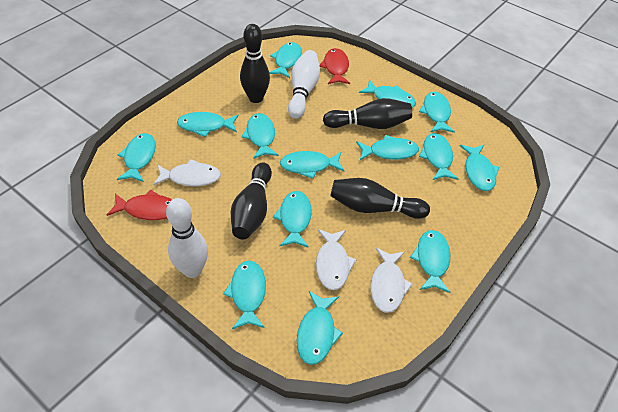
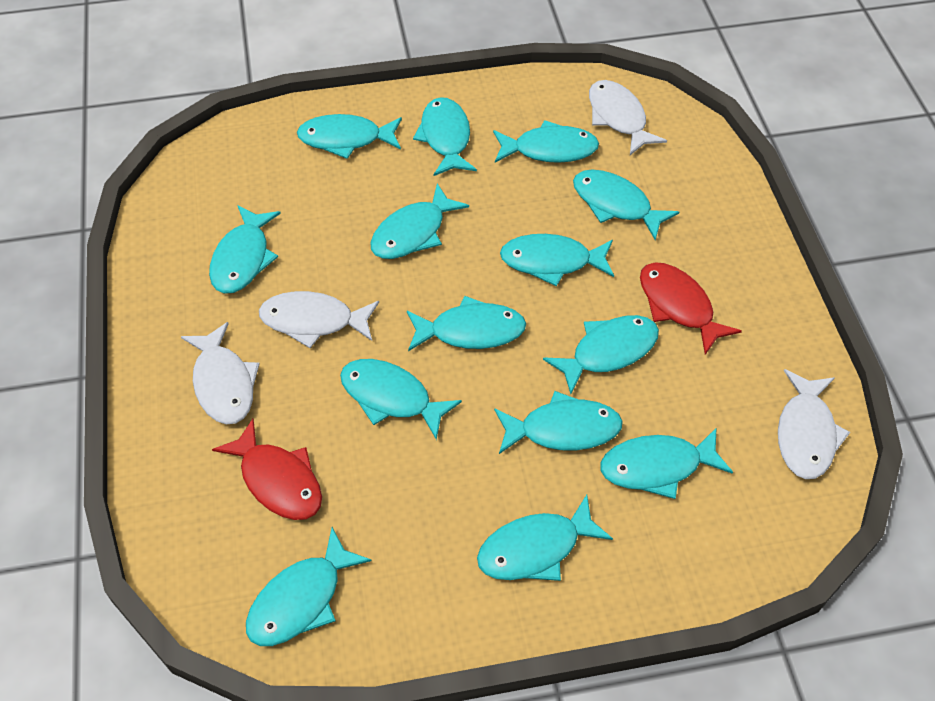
black bowling pin: 4 -> 0
white bowling pin: 2 -> 0
white fish: 3 -> 4

